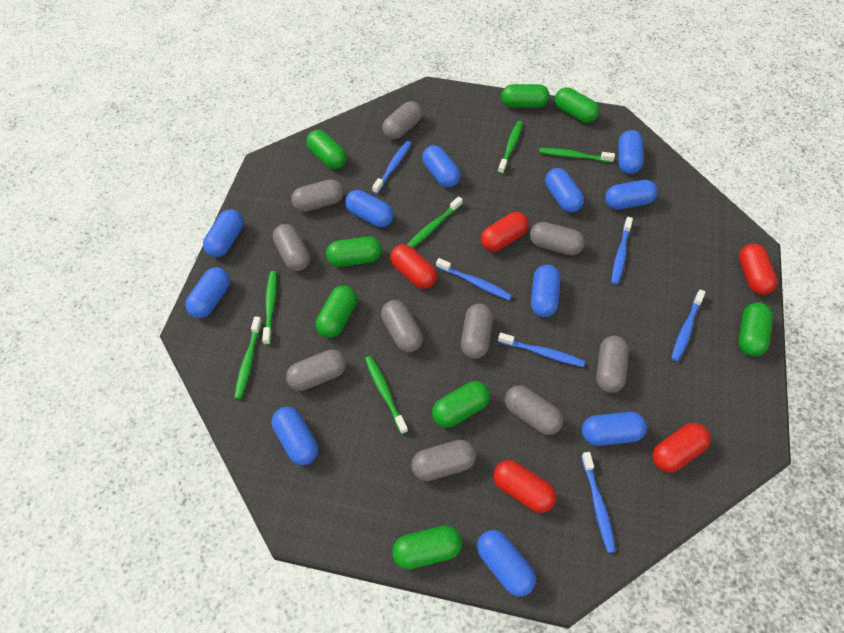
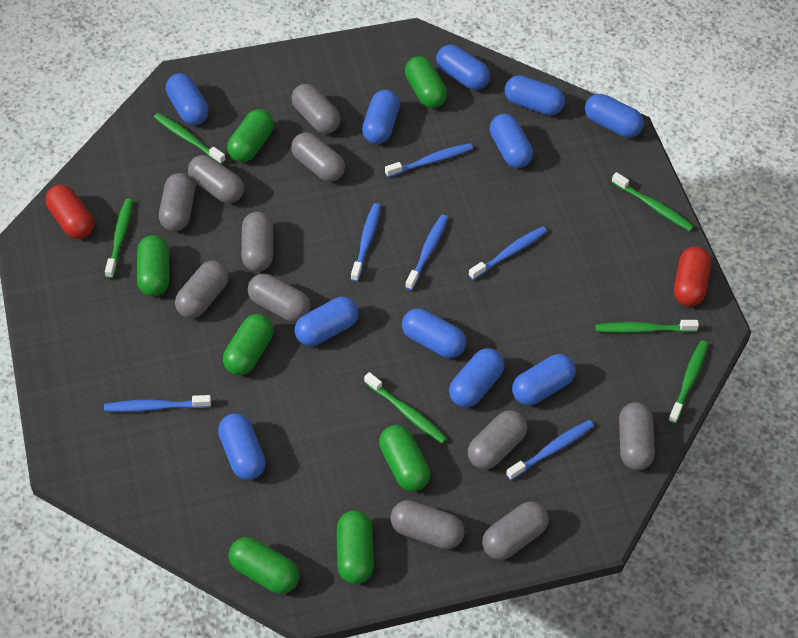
green capsule: 8 -> 7
grey capsule: 10 -> 11
red capsule: 5 -> 2

